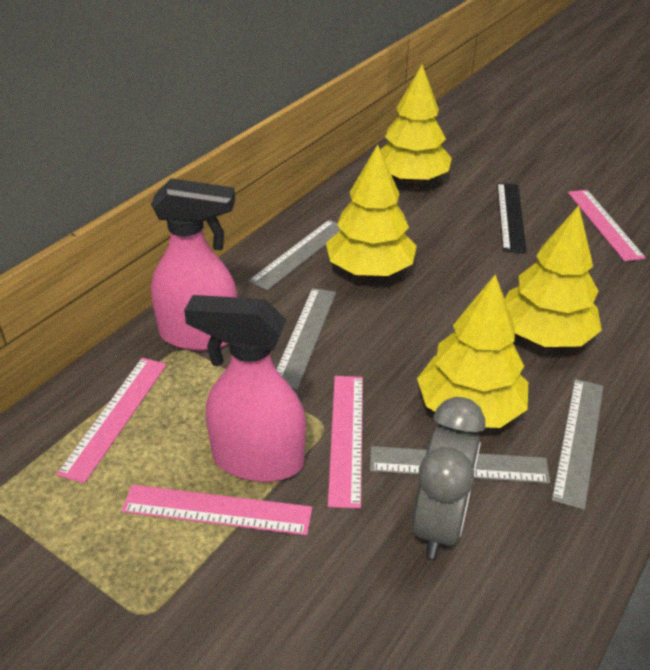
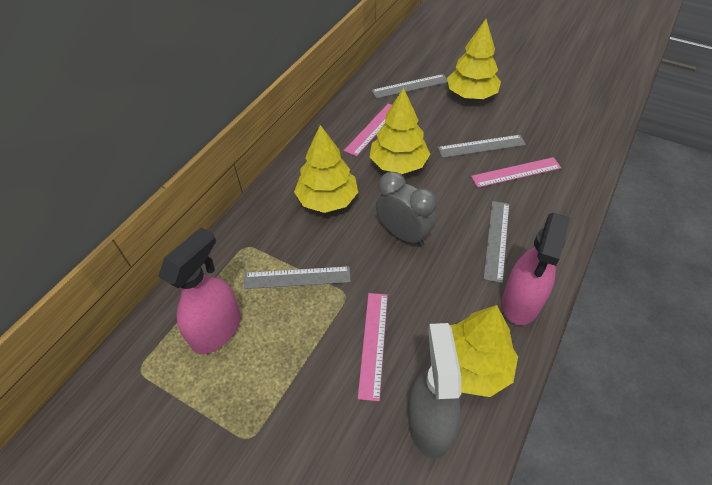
black ruler: 1 -> 0
grey spray bottle: 0 -> 1
pink ruler: 4 -> 3

